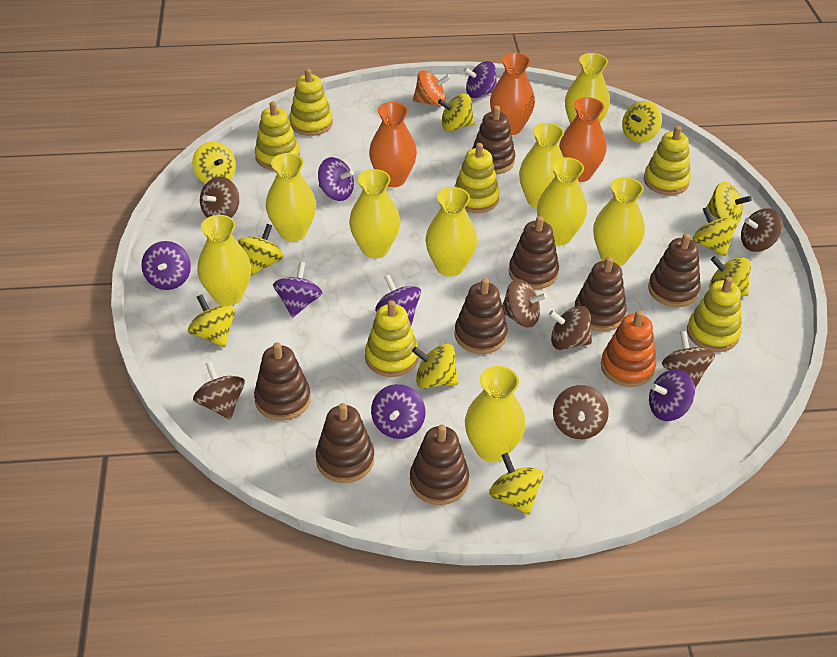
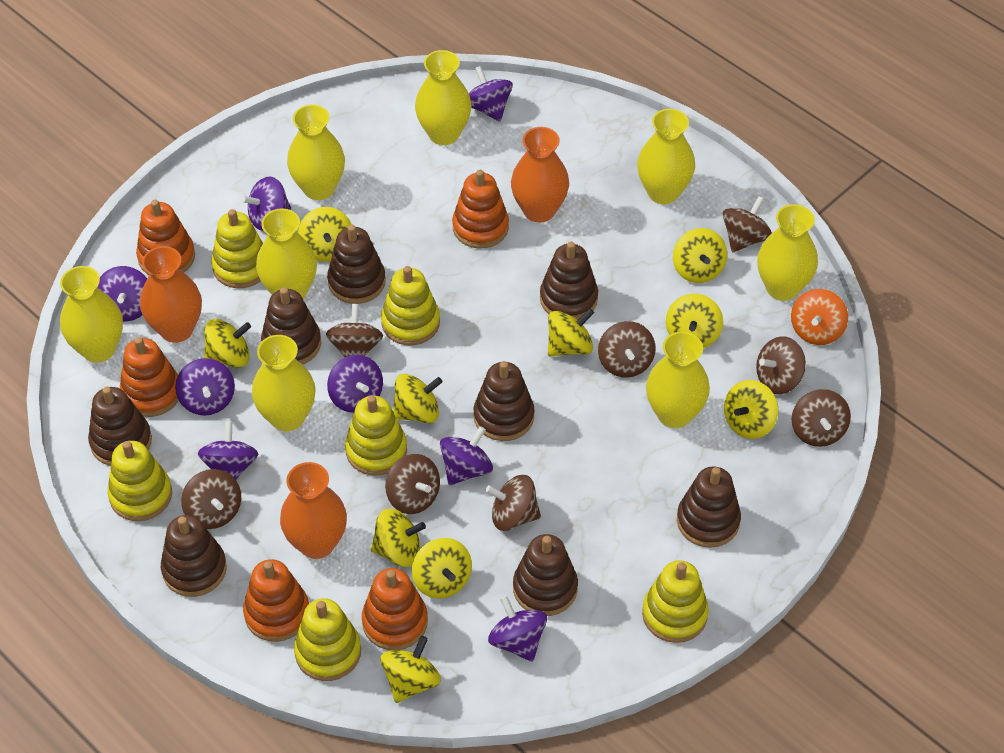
brown spinning top: 7 -> 8
orange stacking toy: 1 -> 5
purple spinning top: 7 -> 8
yellow vase: 9 -> 8

